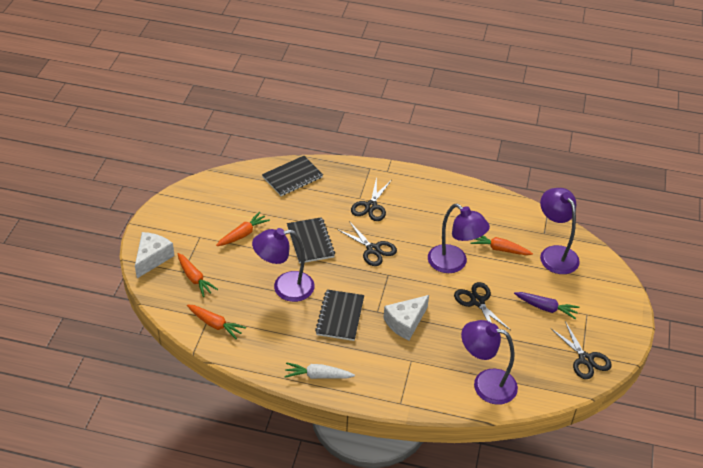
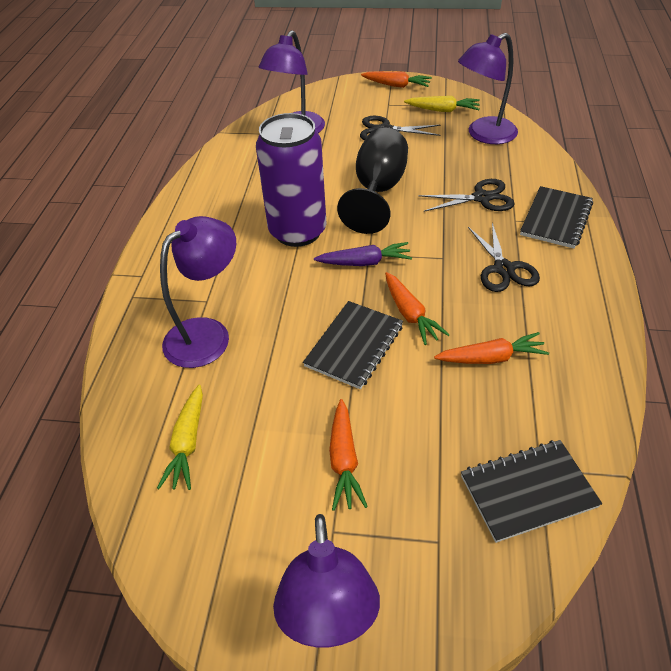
black goblet: 0 -> 1
black scissors: 4 -> 3
purple can: 0 -> 1
white carrot: 1 -> 0
white cheese: 2 -> 0
yellow carrot: 0 -> 2

